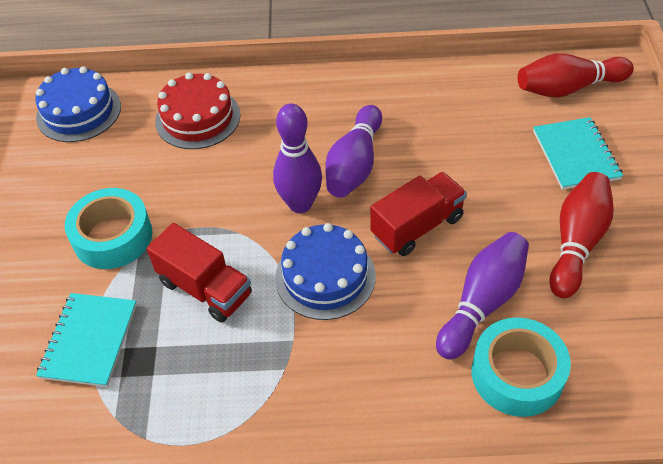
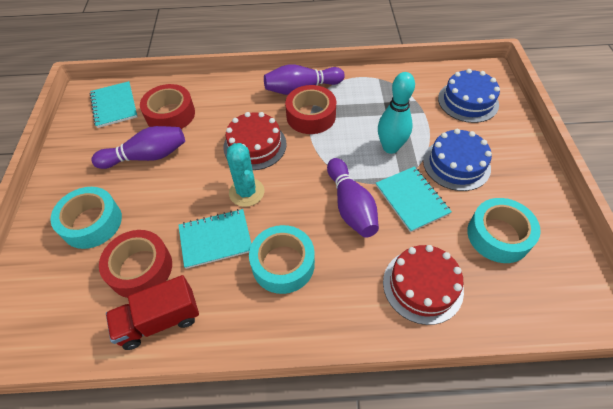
red bowling pin: 2 -> 0
red cake: 1 -> 2
red tape: 0 -> 3
red truck: 2 -> 1
turquoise bowling pin: 0 -> 1
turquoise cactus: 0 -> 1
turquoise notebook: 2 -> 3
turquoise tape: 2 -> 3

